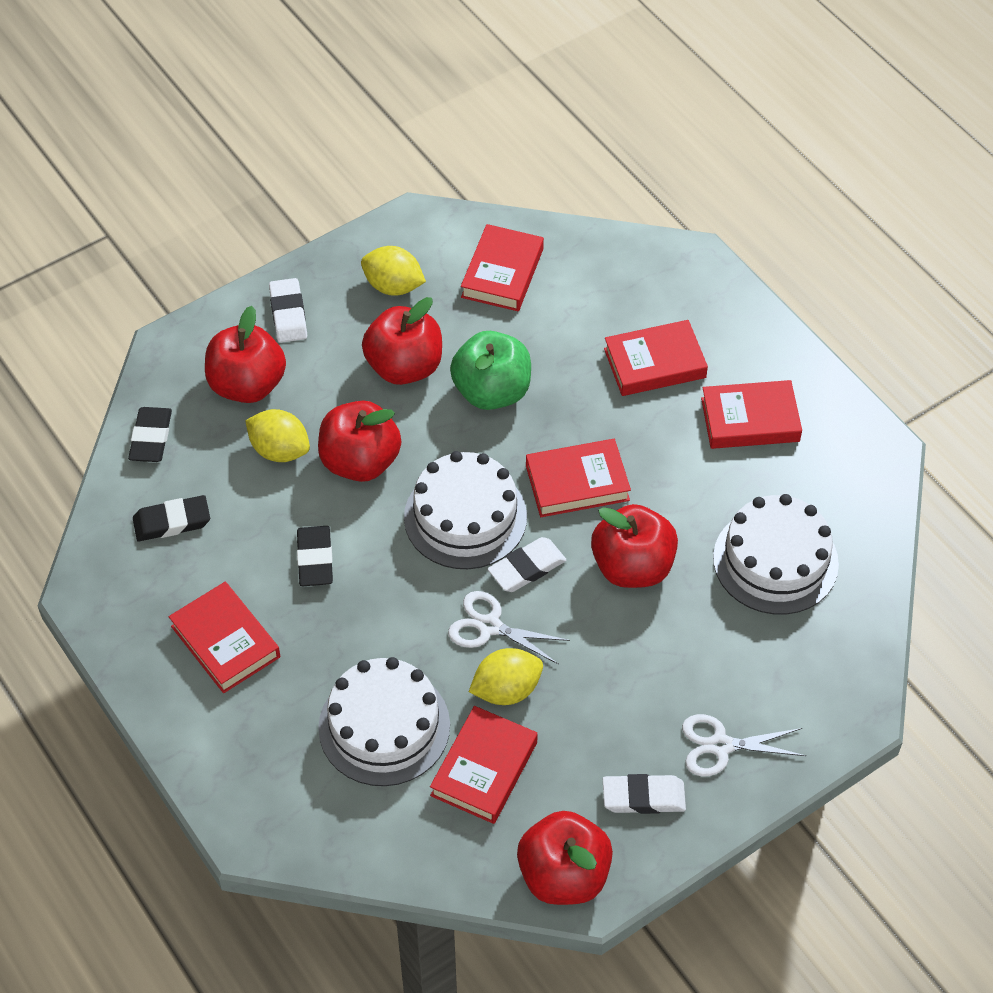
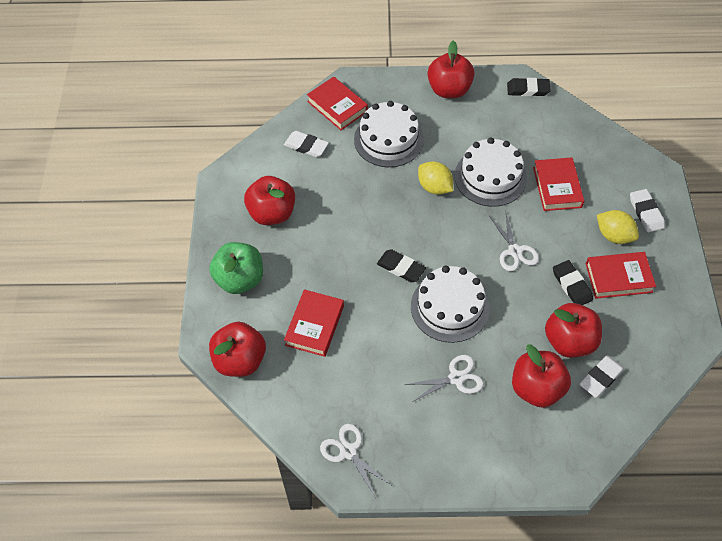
red book: 6 -> 4
white scissors: 2 -> 3
yellow lemon: 3 -> 2

